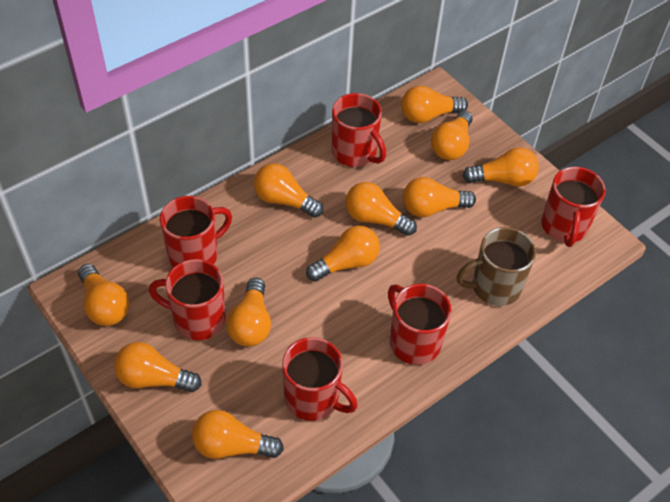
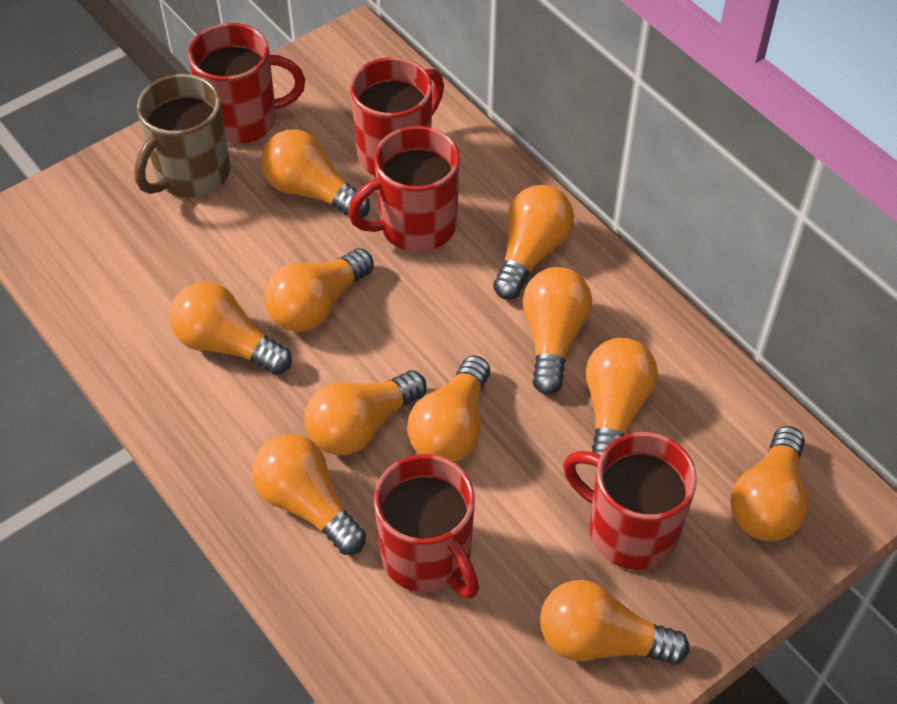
red mug: 6 -> 5

